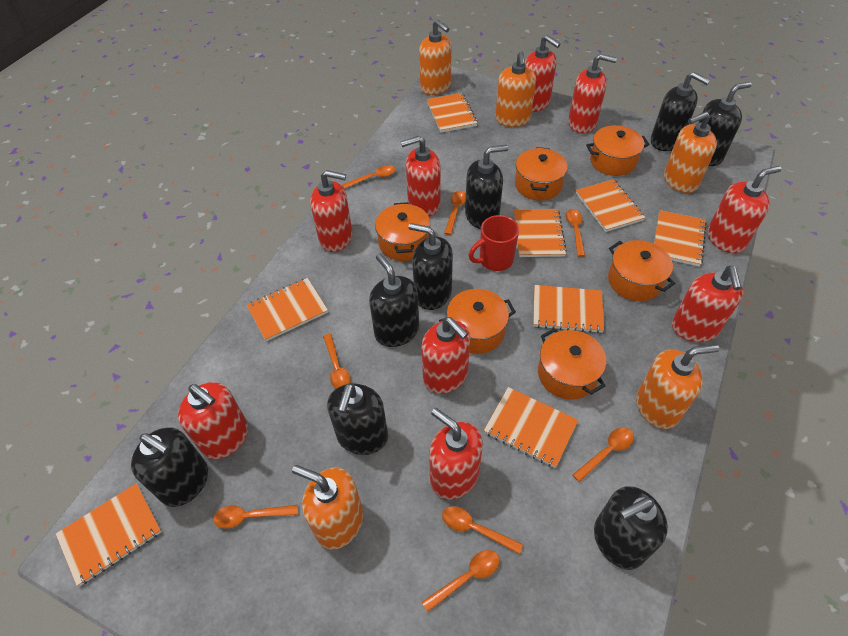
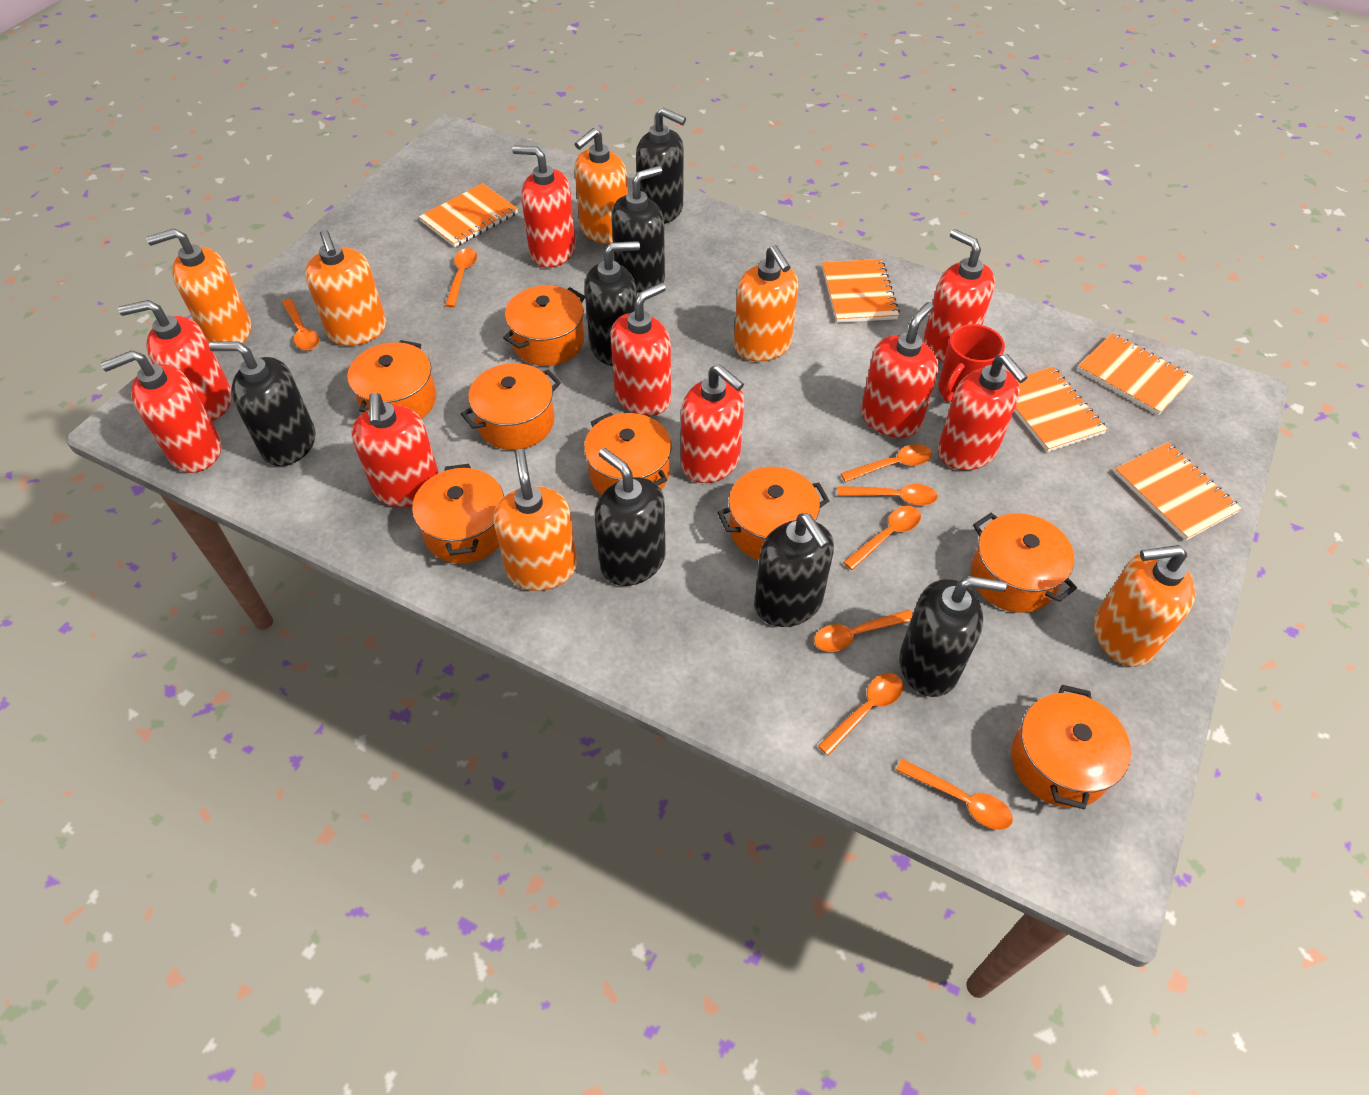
black soap dispenser: 8 -> 7
orange notebook: 8 -> 5
orange pot: 6 -> 8
orange soap dispenser: 5 -> 6

